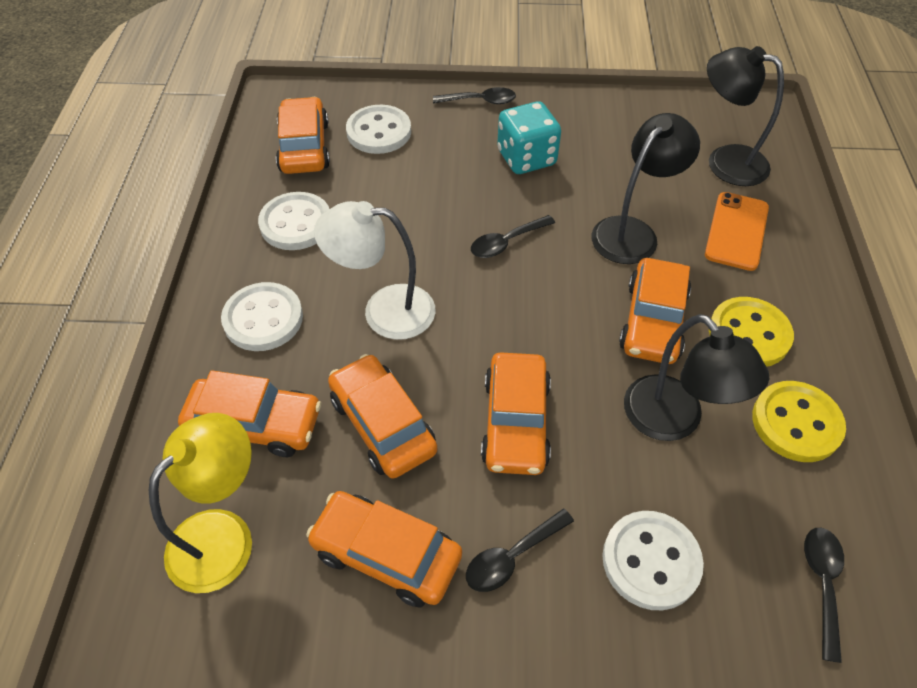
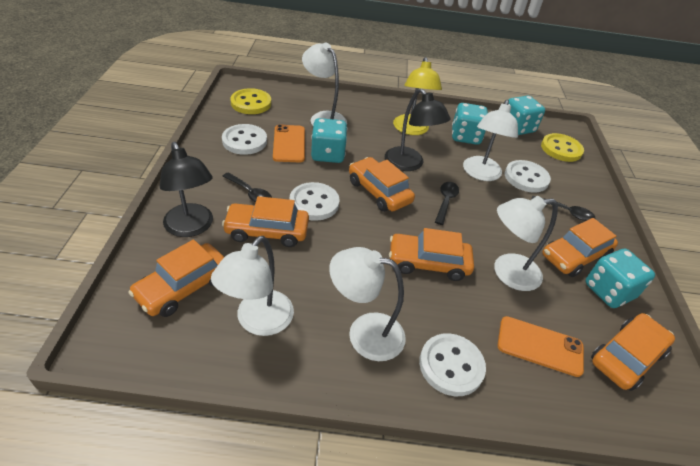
black lamp: 3 -> 2
black spoon: 4 -> 3
orange phone: 1 -> 2
turquoise dice: 1 -> 4
white lamp: 1 -> 5

